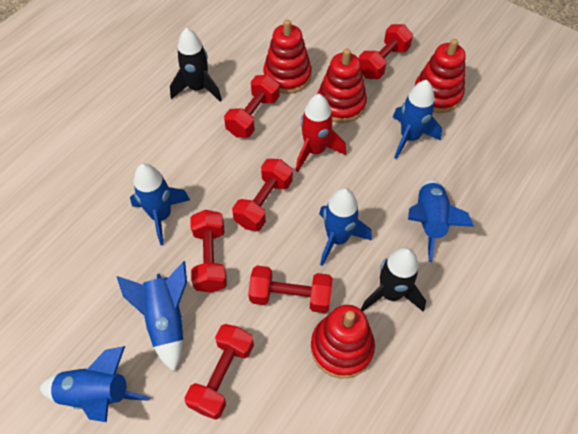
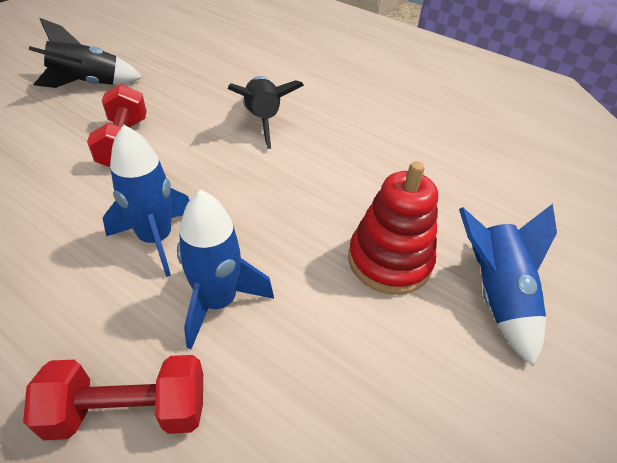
blue rocket: 6 -> 3
red dumbbell: 6 -> 2
red rocket: 1 -> 0
red stacking toy: 4 -> 1

